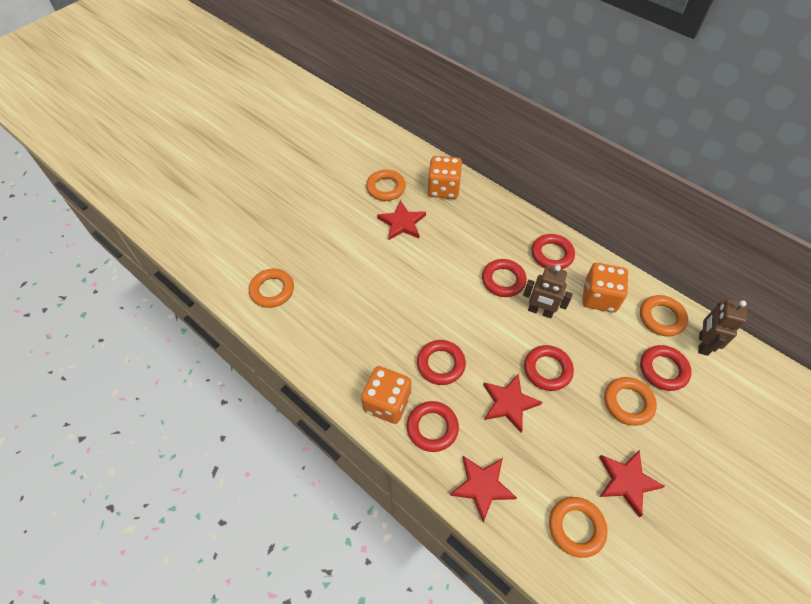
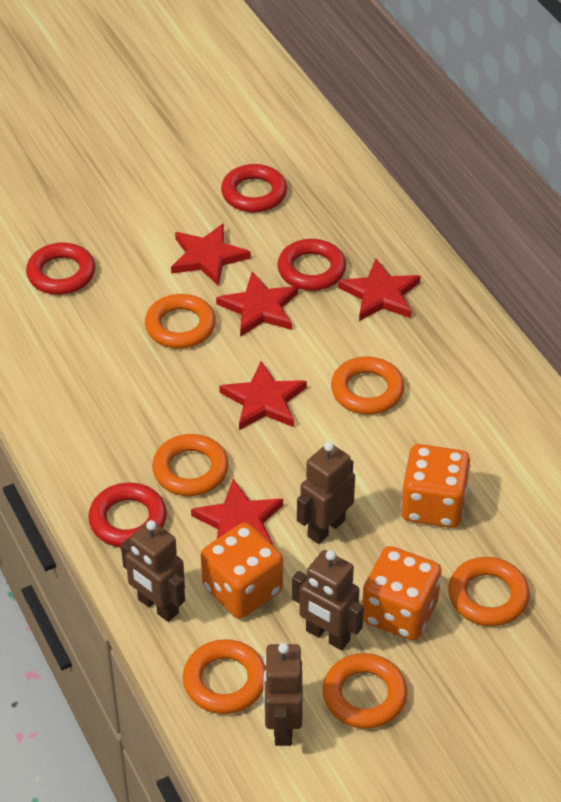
brown robot: 2 -> 4
orange ring: 5 -> 6
red ring: 6 -> 4
red star: 4 -> 5

